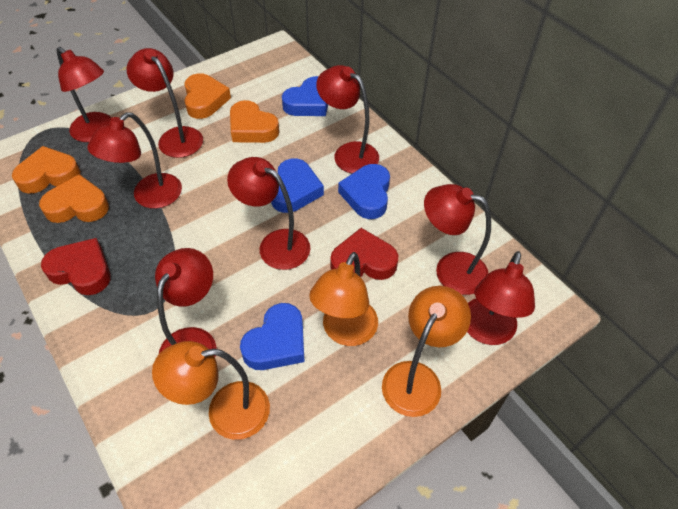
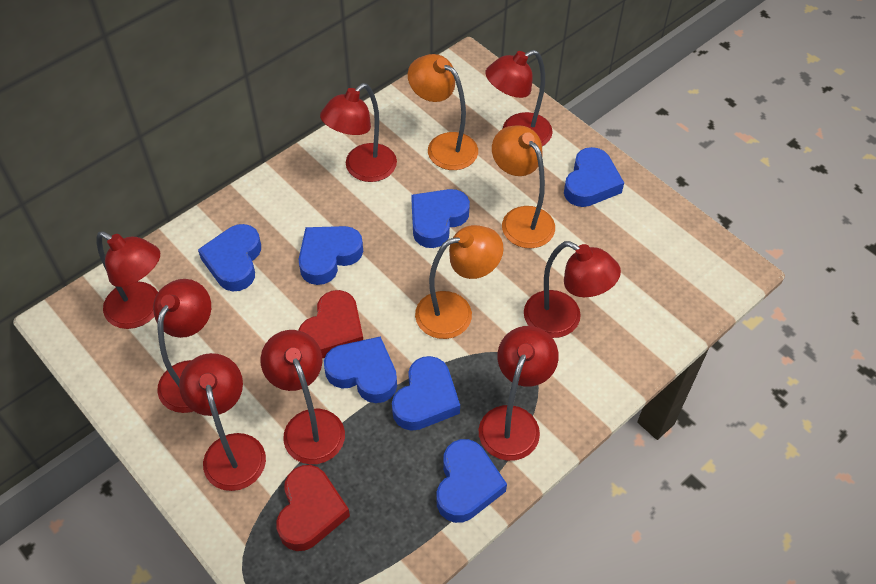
blue heart: 4 -> 7
orange heart: 4 -> 0

